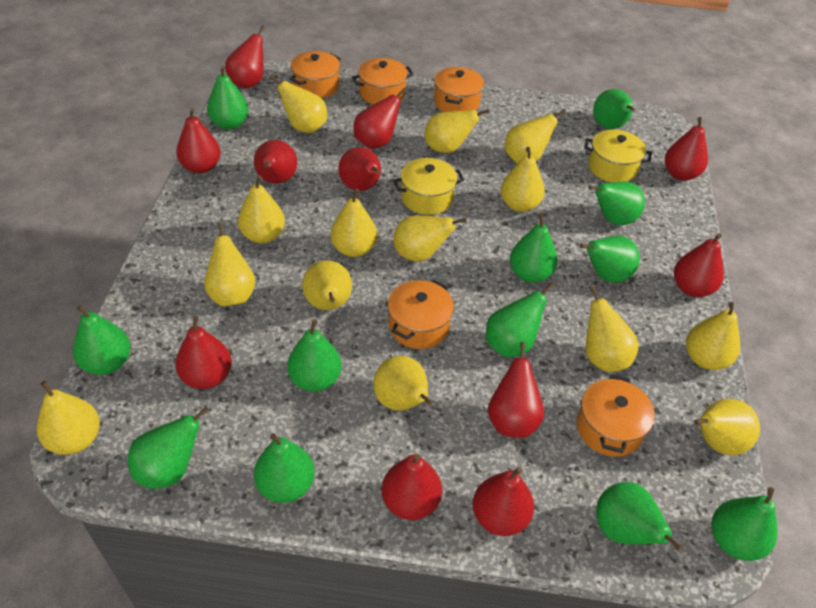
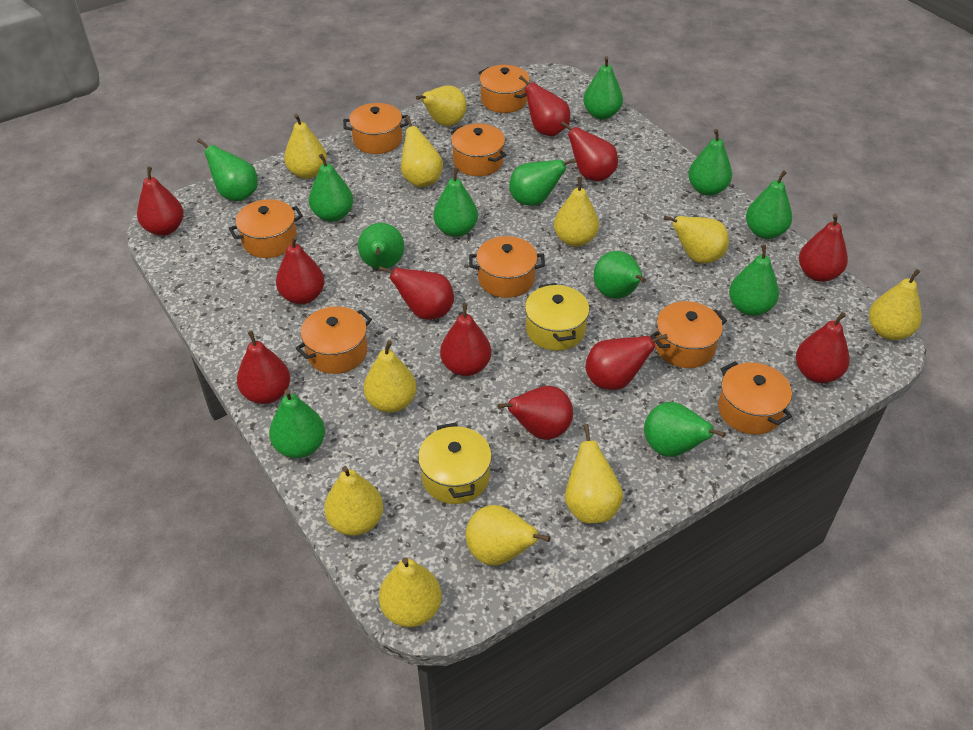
orange pot: 5 -> 8
yellow pear: 14 -> 11

